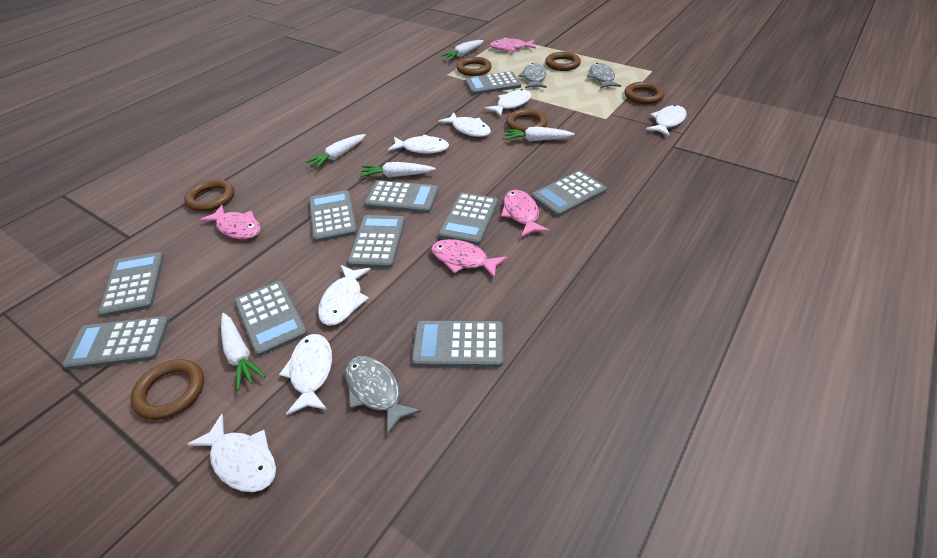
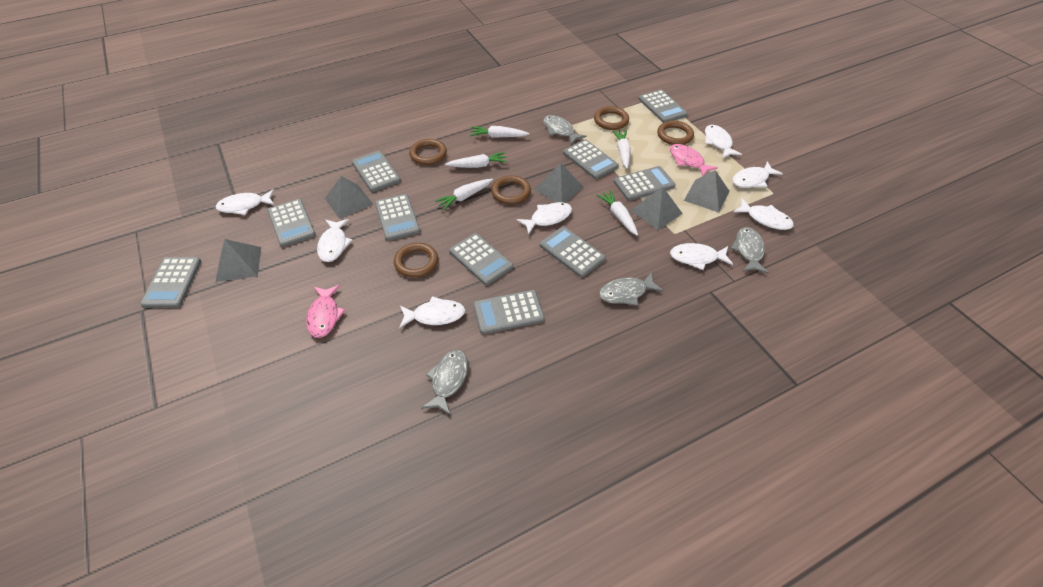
brown ring: 6 -> 5
grey fish: 3 -> 4
grey pyramid: 0 -> 5
pink fish: 4 -> 2
white fish: 7 -> 8

